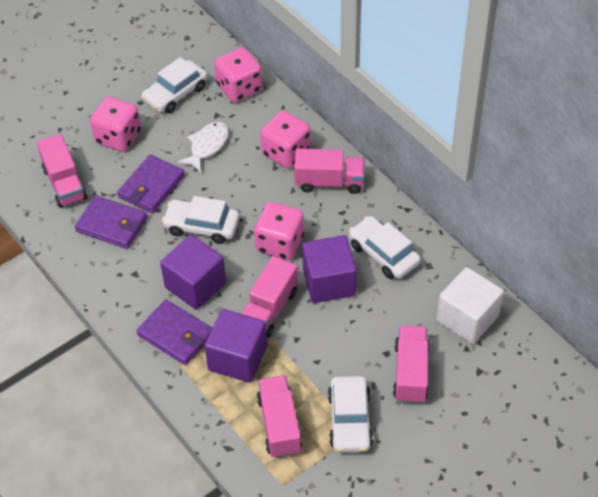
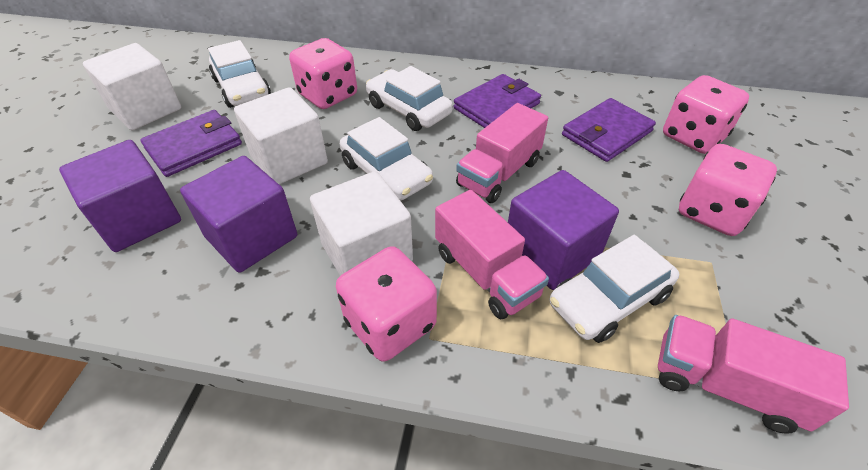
pink truck: 5 -> 3
white cube: 1 -> 3
white fish: 1 -> 0

